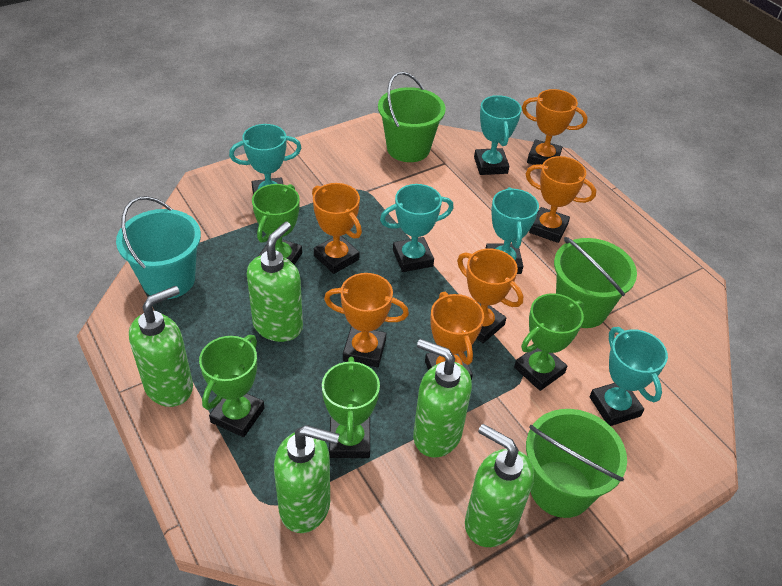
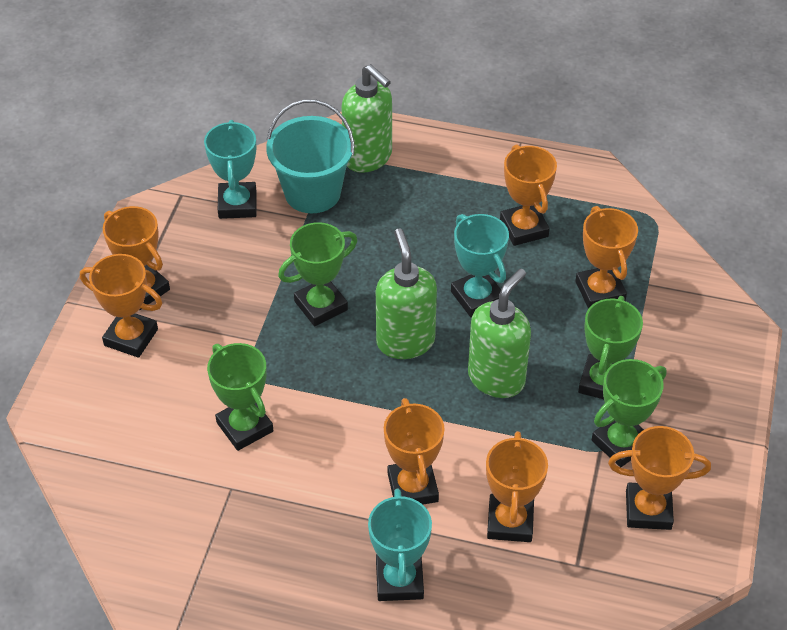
green bucket: 3 -> 0
green soap dispenser: 5 -> 3
orange trophy: 6 -> 7
turquoise trophy: 5 -> 3

